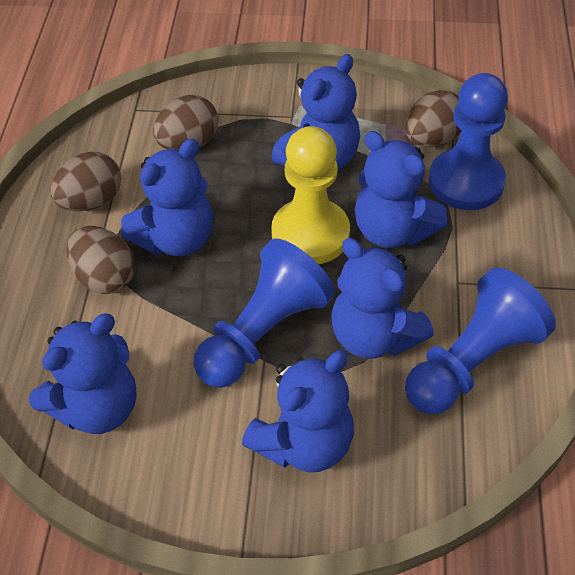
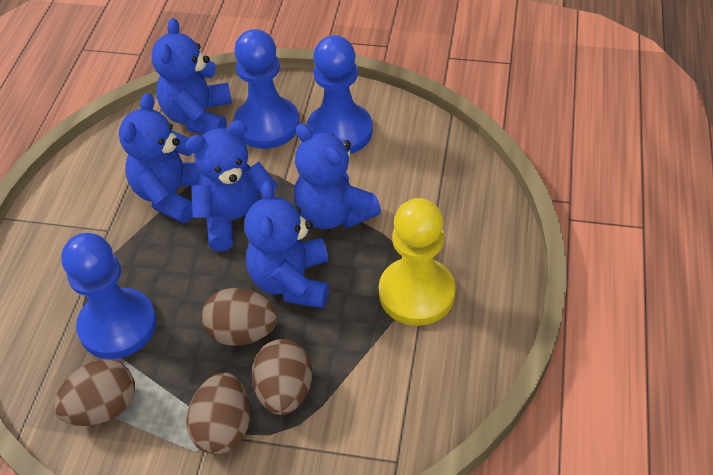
blue teddy bear: 6 -> 5

